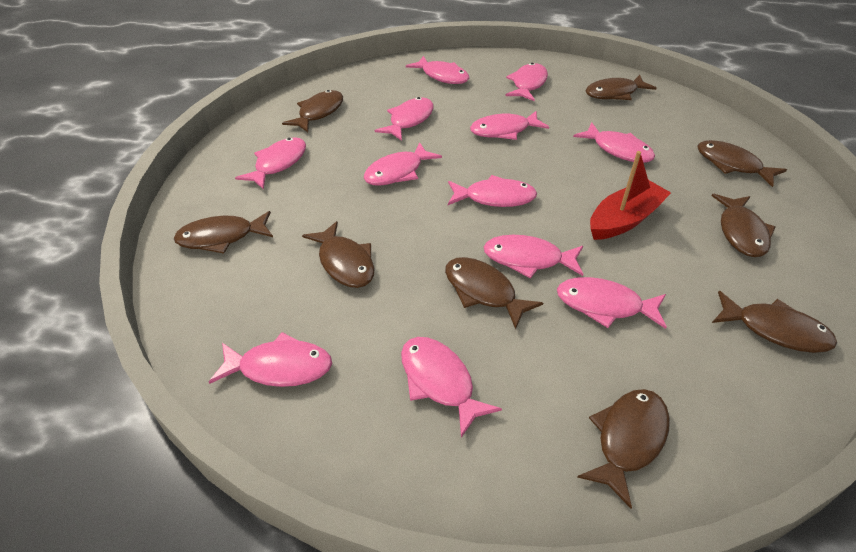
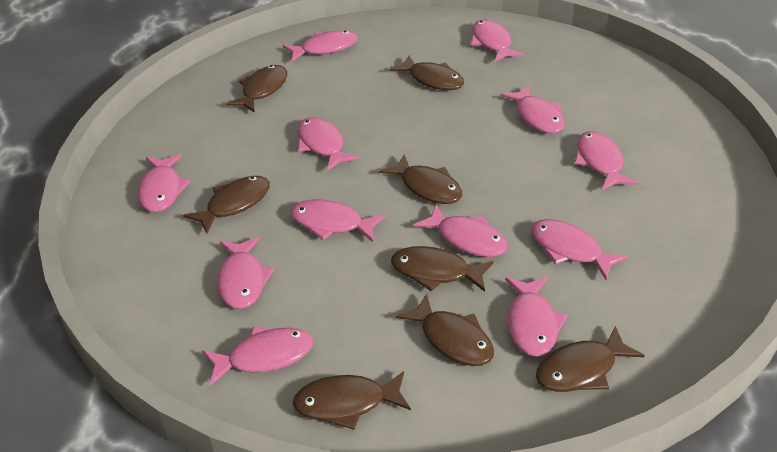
brown fish: 9 -> 8
red boat: 1 -> 0

